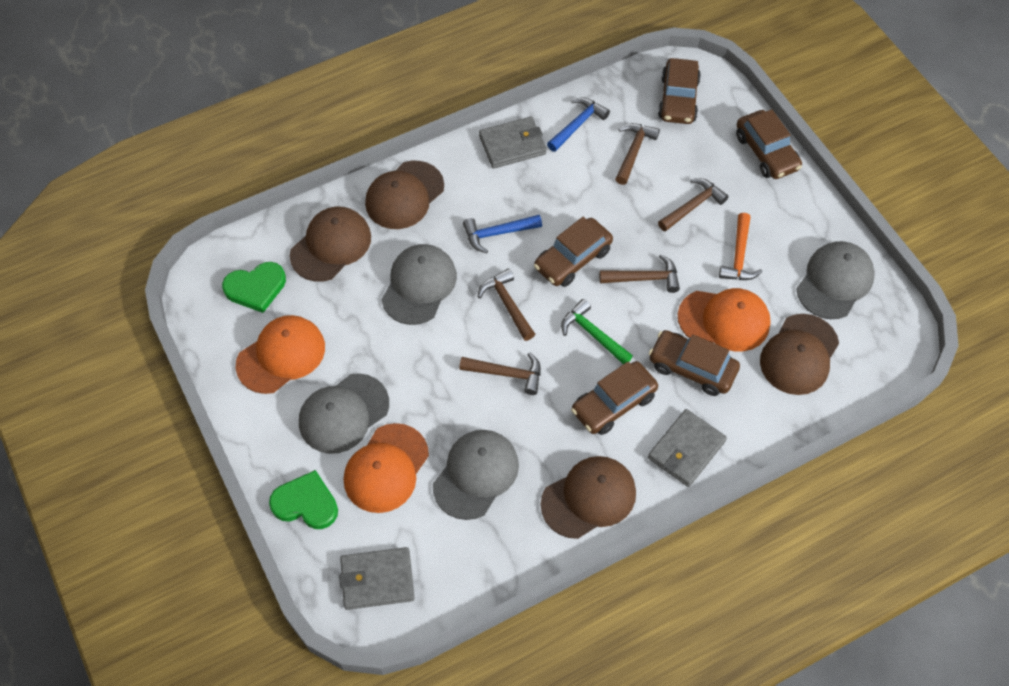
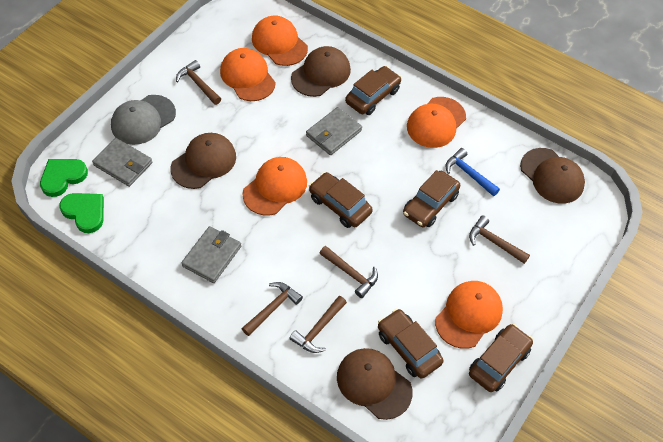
blue hammer: 2 -> 1
green hammer: 1 -> 0
grey cap: 4 -> 1
orange cap: 3 -> 5
orange hammer: 1 -> 0

